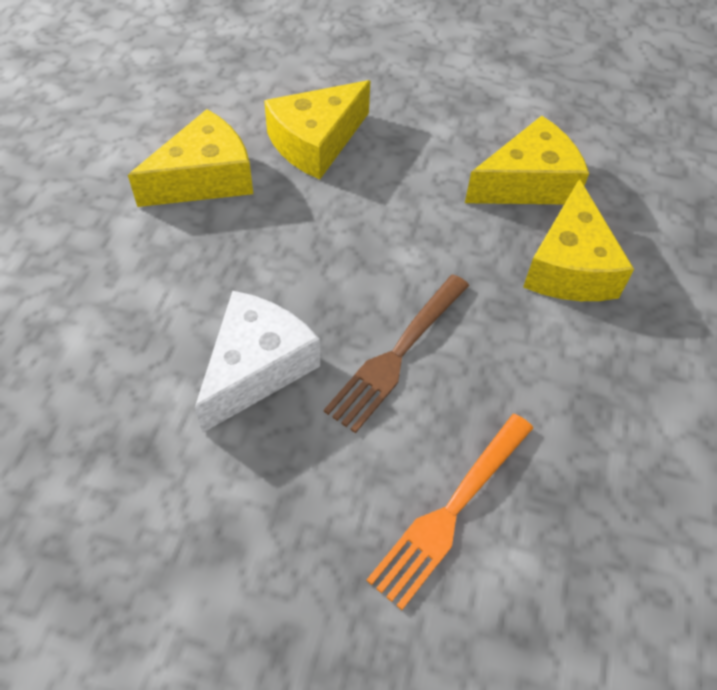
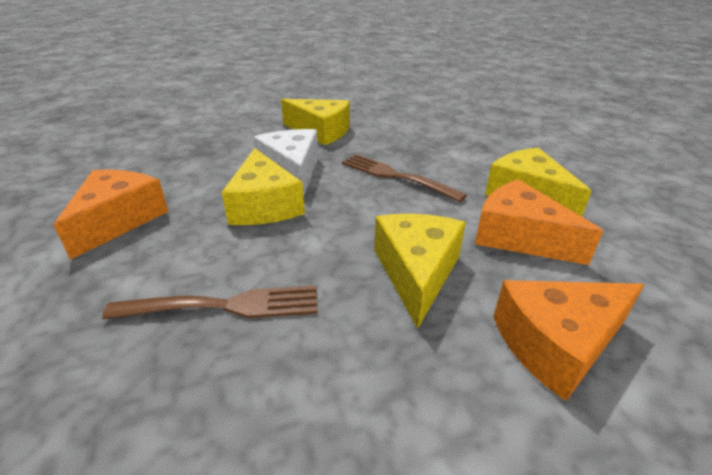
brown fork: 1 -> 2
orange cheese: 0 -> 3
orange fork: 1 -> 0

